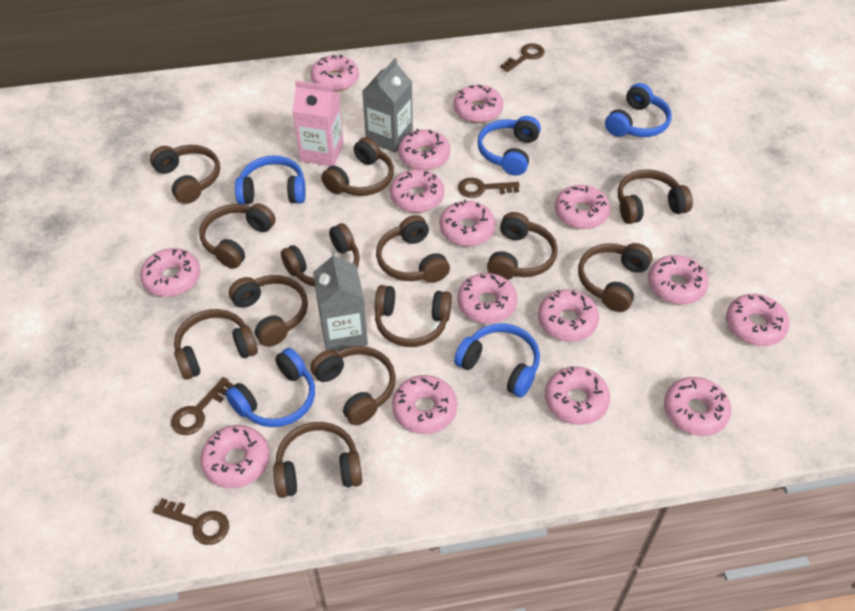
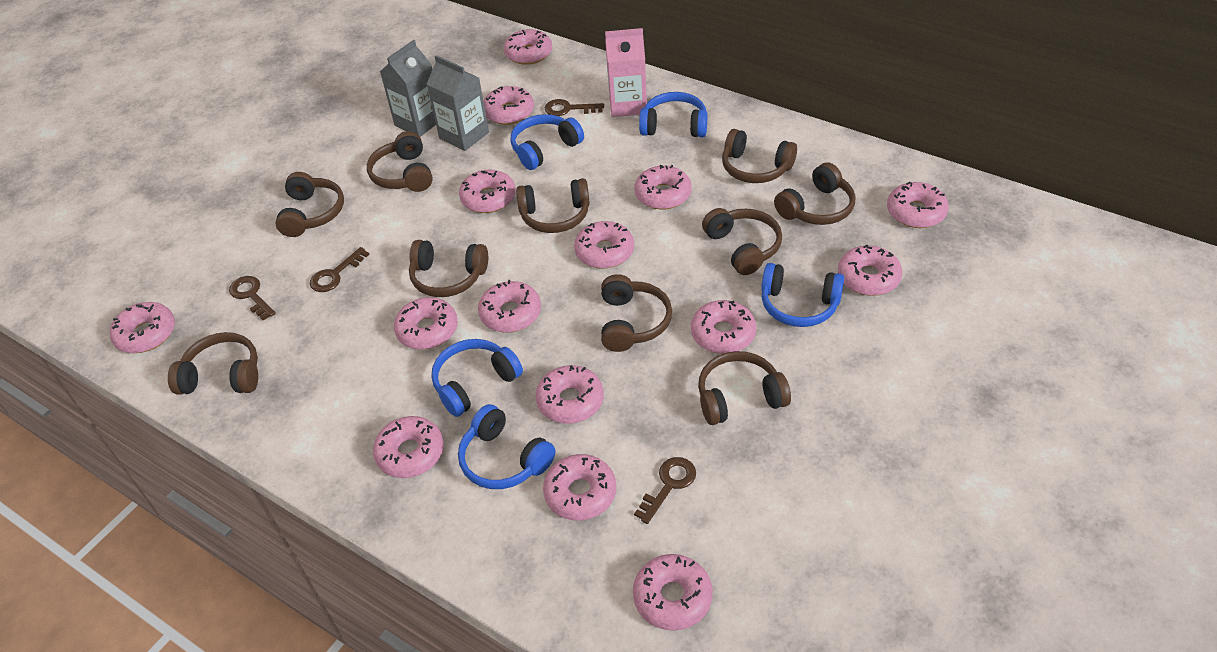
brown headphones: 13 -> 10

